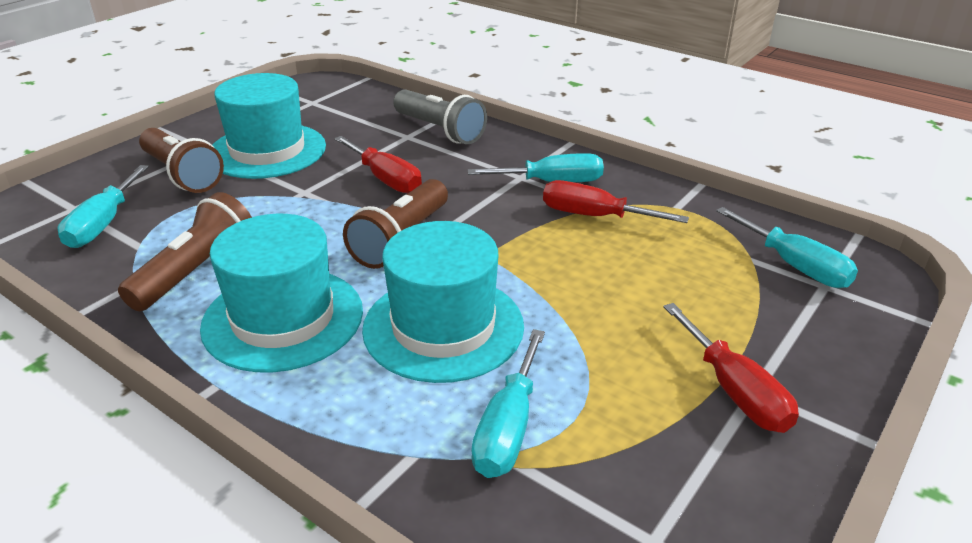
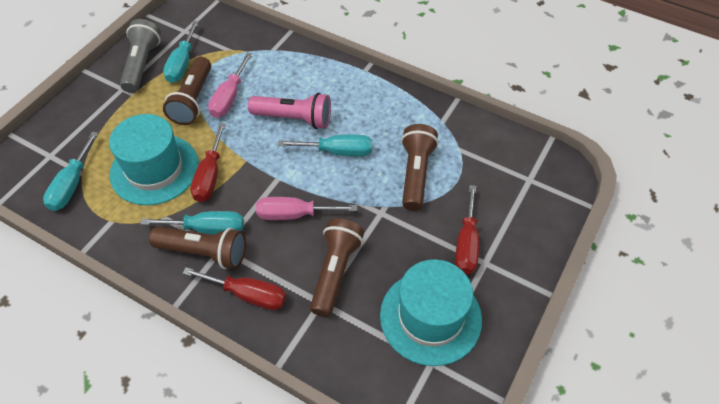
brown flashlight: 3 -> 4
pink flashlight: 0 -> 1
pink screwdriver: 0 -> 2
turquoise hat: 3 -> 2

